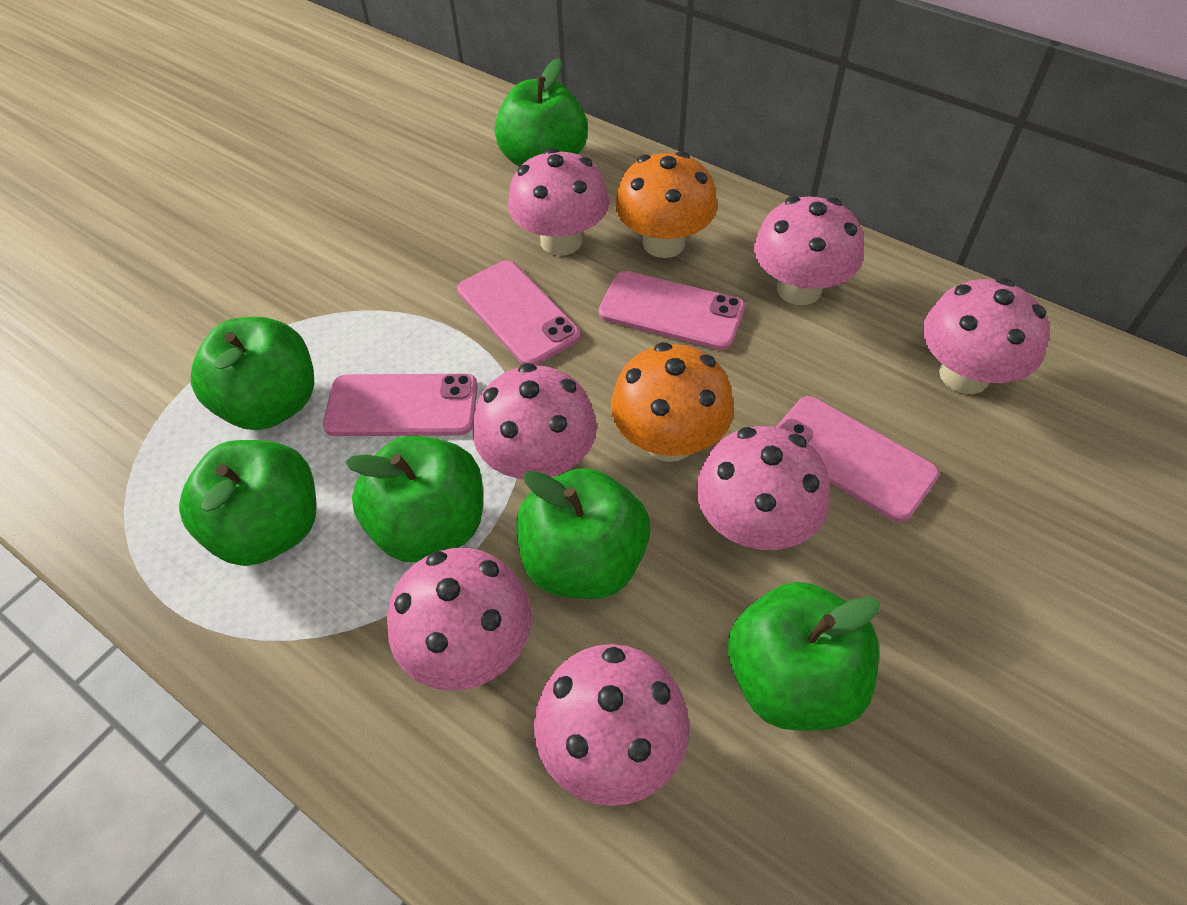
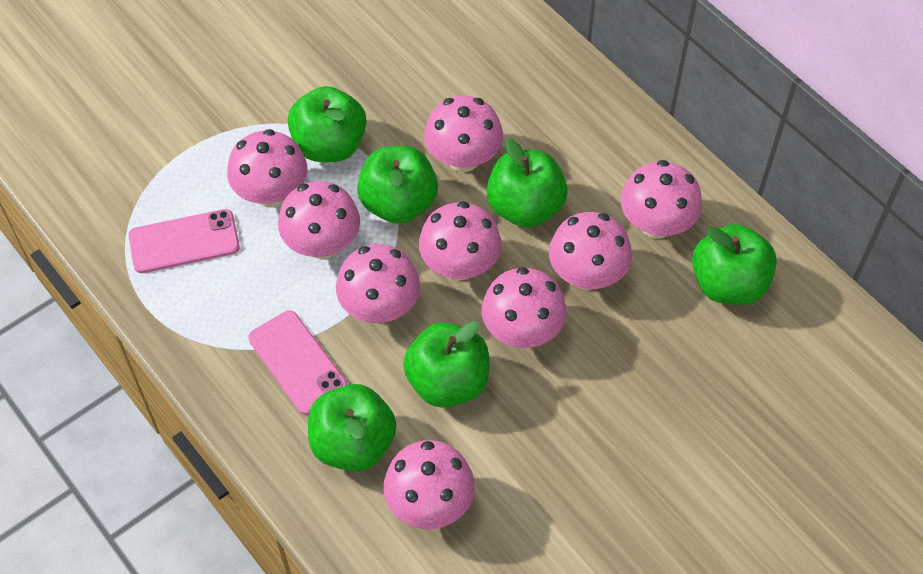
orange mushroom: 2 -> 0
pink mushroom: 7 -> 9
pink phone: 4 -> 2

